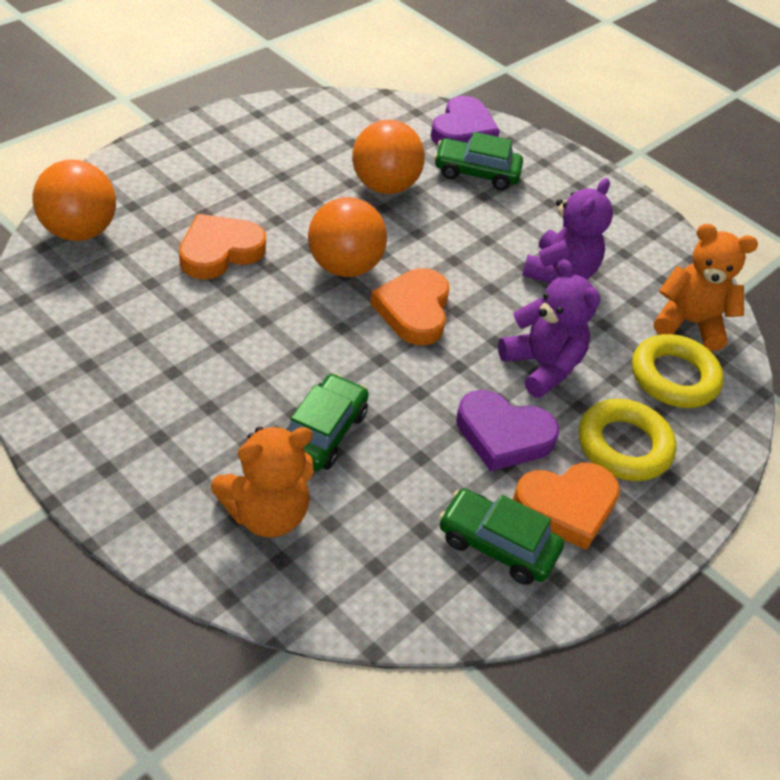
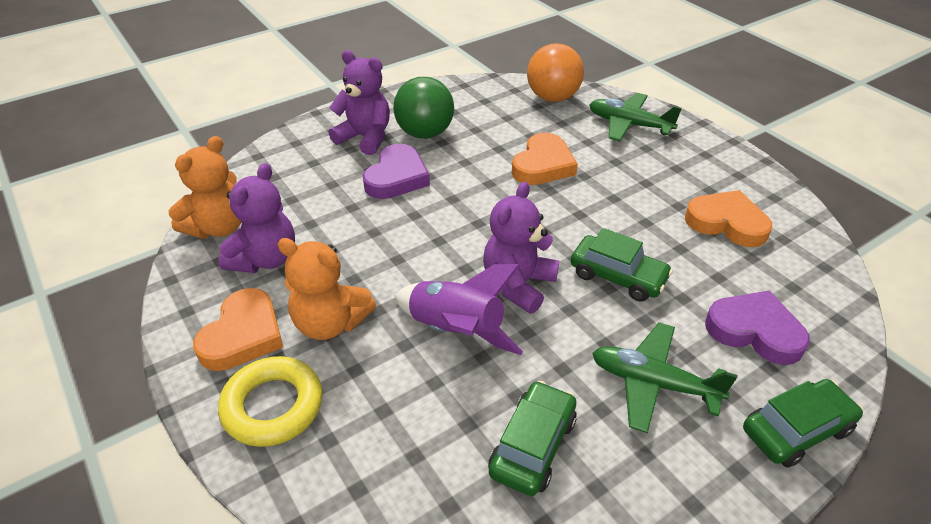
green ball: 0 -> 1
green plane: 0 -> 2
orange ball: 3 -> 1
purple rocket: 0 -> 1
purple teddy bear: 2 -> 3
yellow ring: 2 -> 1

